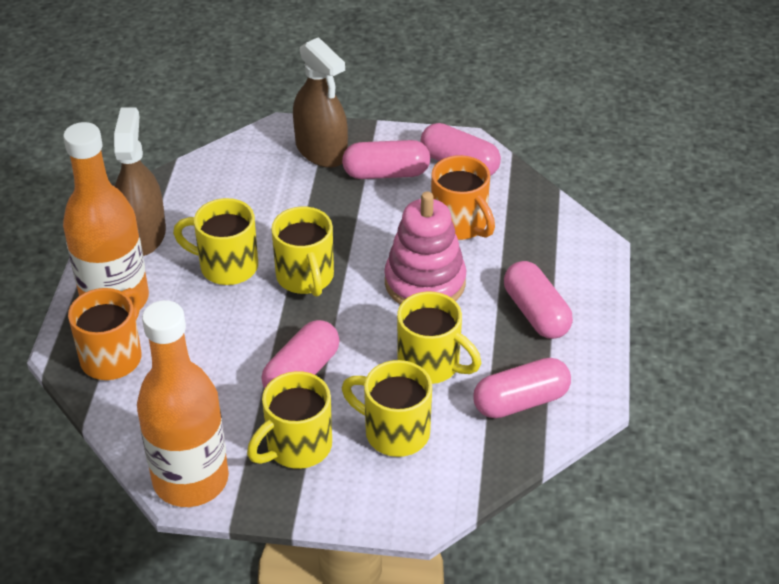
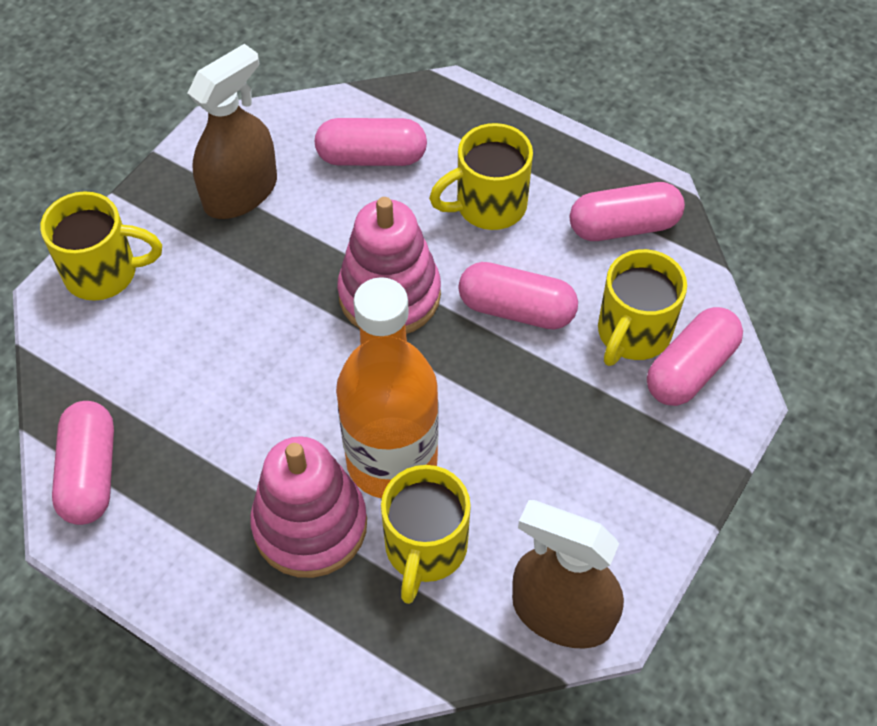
orange bottle: 2 -> 1
orange mug: 2 -> 0
pink stacking toy: 1 -> 2
yellow mug: 5 -> 4

